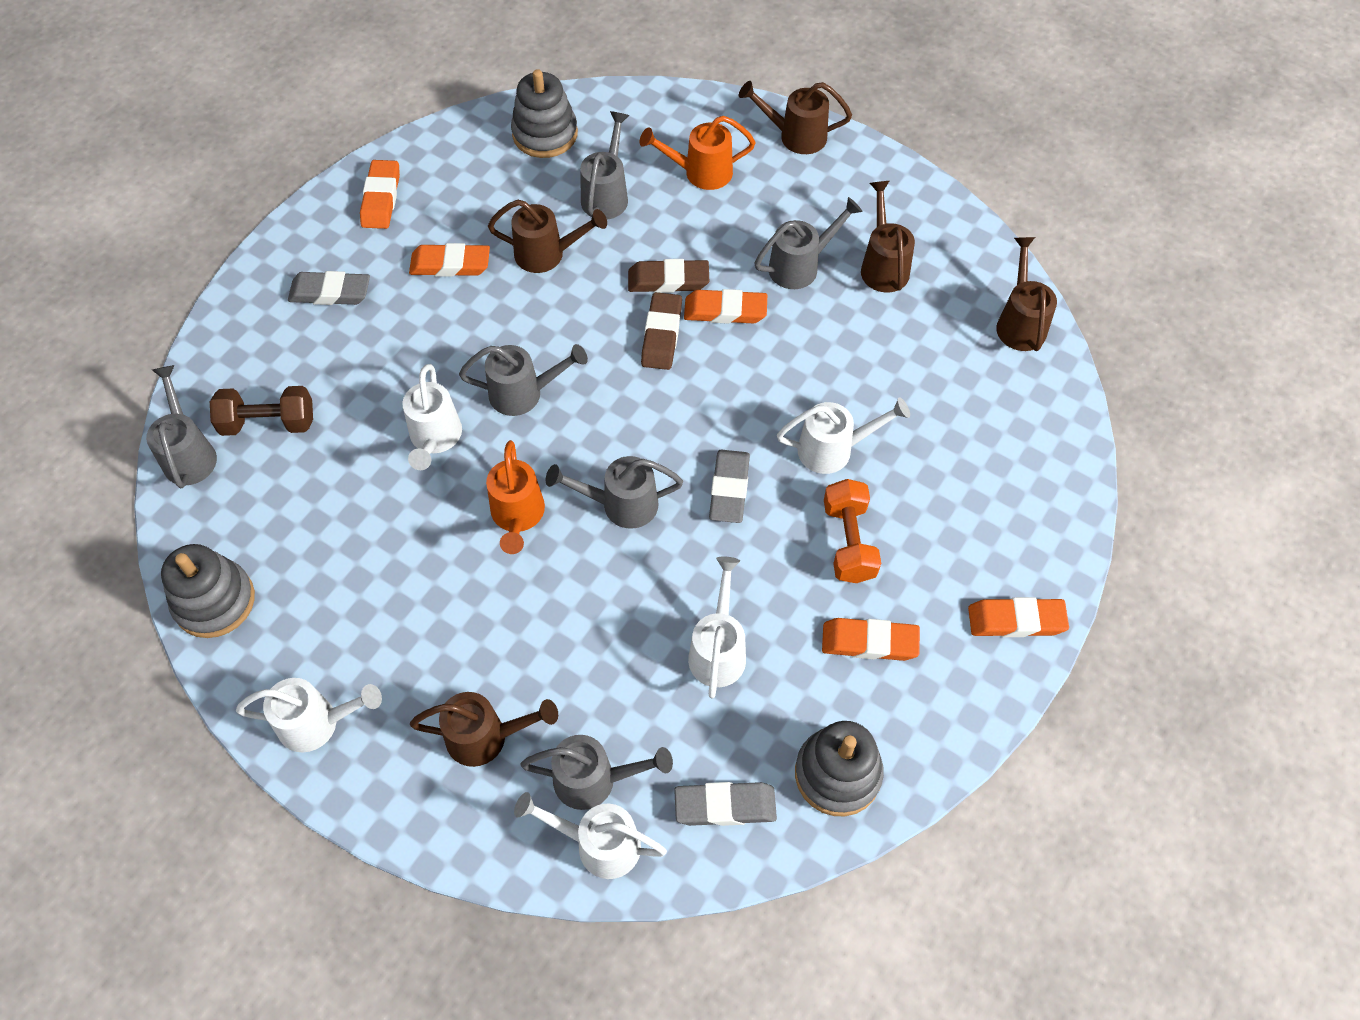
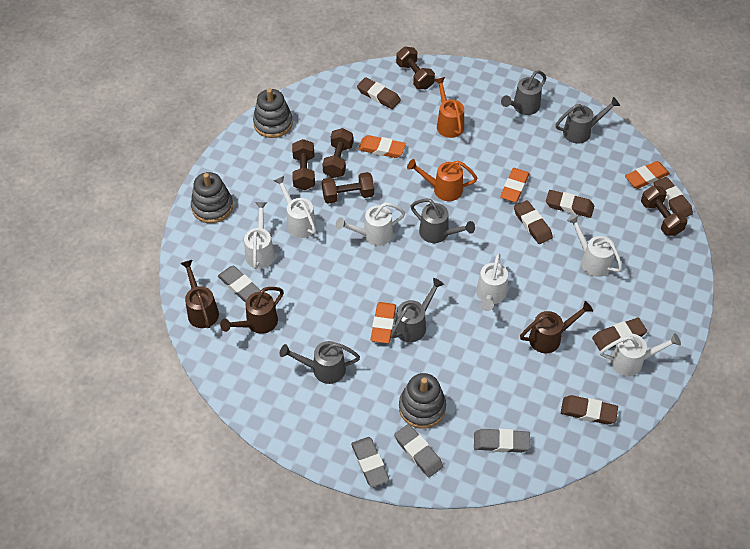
brown dumbbell: 1 -> 5
brown eraser: 2 -> 6
brown watering can: 5 -> 3
grey eraser: 3 -> 4
grey watering can: 6 -> 5
orange dumbbell: 1 -> 0
orange eraser: 5 -> 4
white watering can: 5 -> 6

